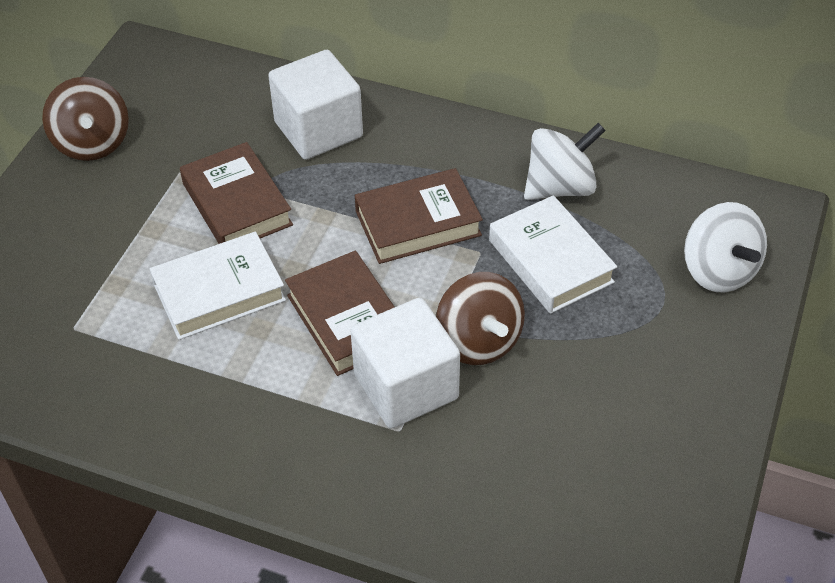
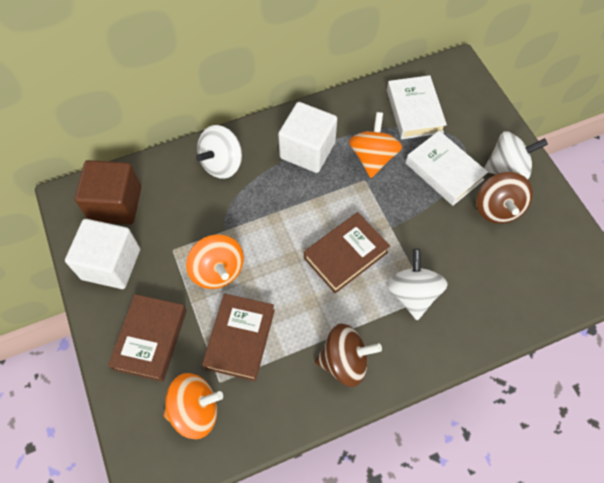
brown cube: 0 -> 1
orange spinning top: 0 -> 3
white spinning top: 2 -> 3

